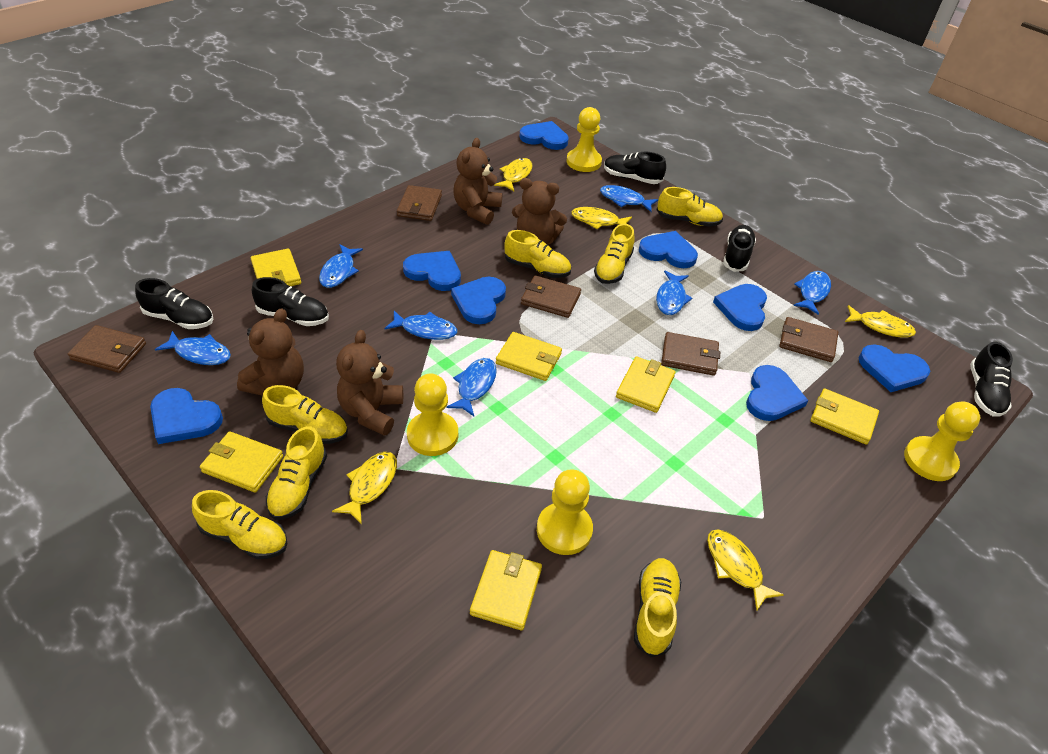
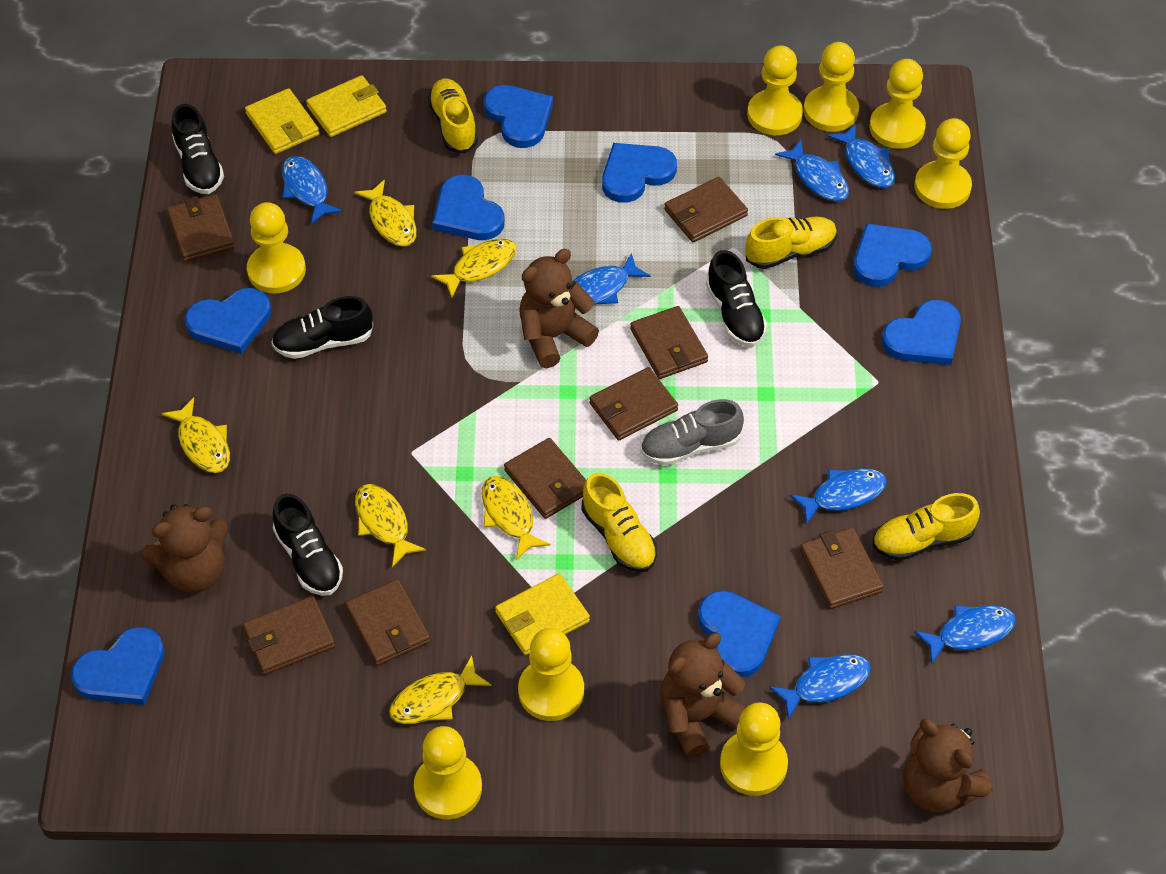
black shoe: 5 -> 4
brown wallet: 5 -> 8
grey shoe: 0 -> 1
yellow fish: 5 -> 6
yellow pawn: 4 -> 8
yellow shoe: 7 -> 4
yellow wallet: 6 -> 3

